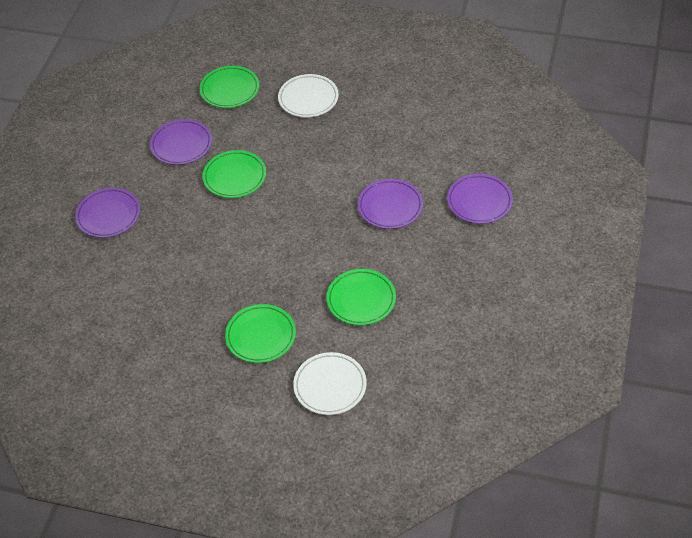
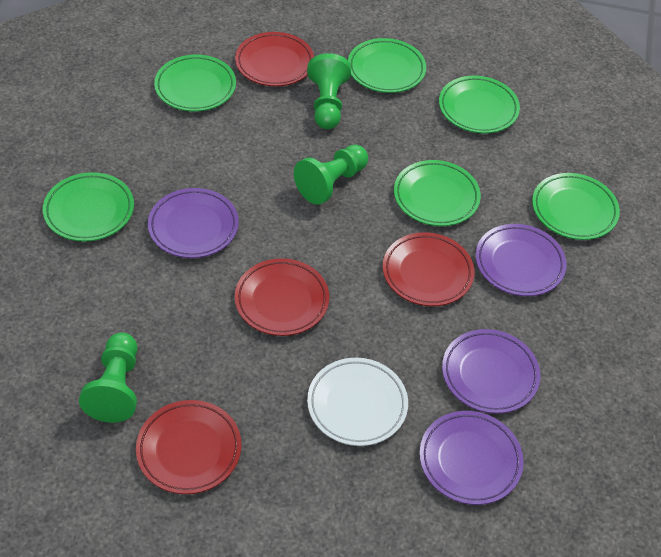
green pawn: 0 -> 3
green plate: 4 -> 6
red plate: 0 -> 4
white plate: 2 -> 1

